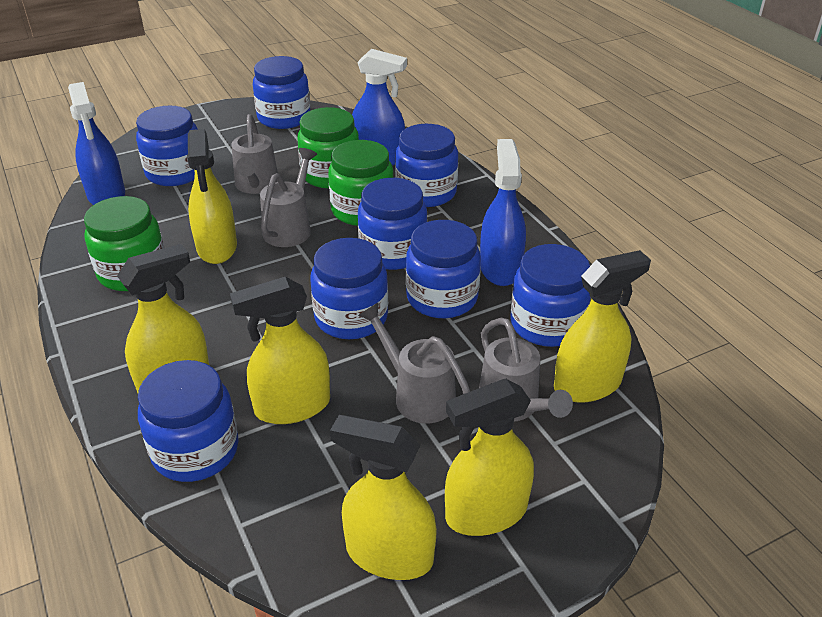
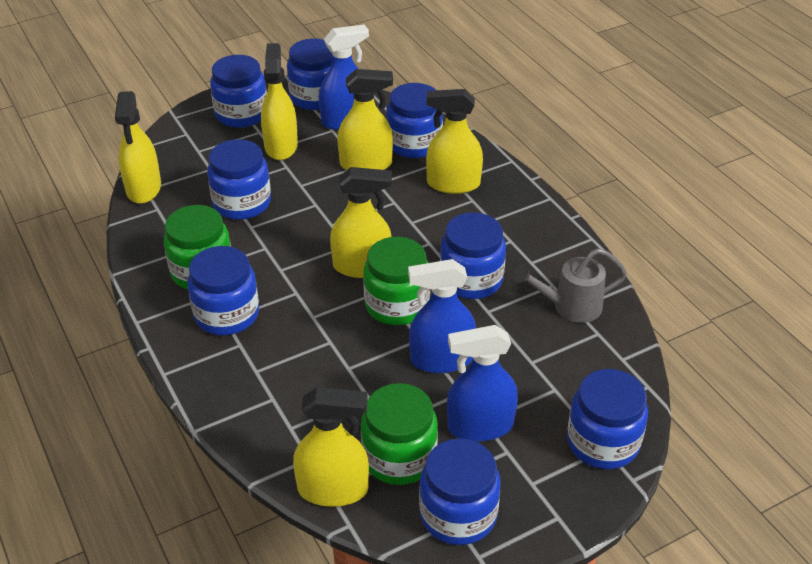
grey watering can: 4 -> 1

